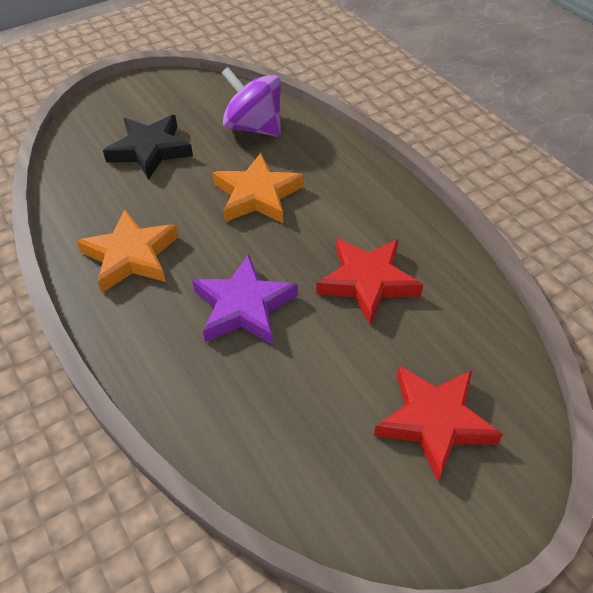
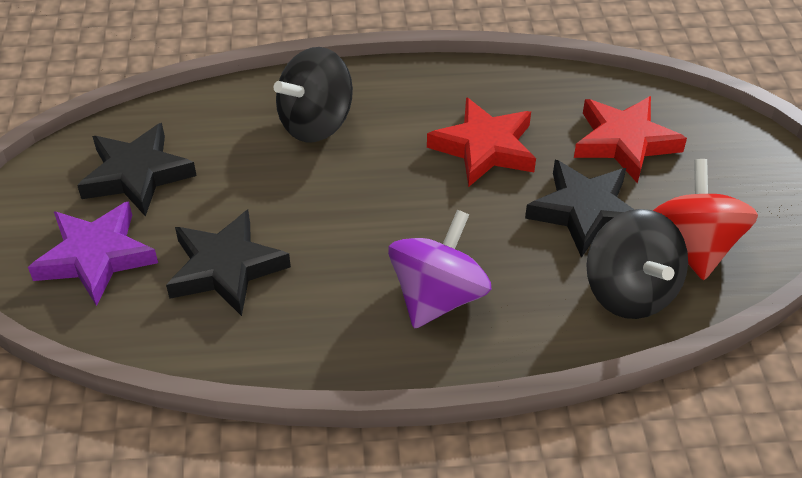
black spinning top: 0 -> 2
black star: 1 -> 3
orange star: 2 -> 0
red spinning top: 0 -> 1

